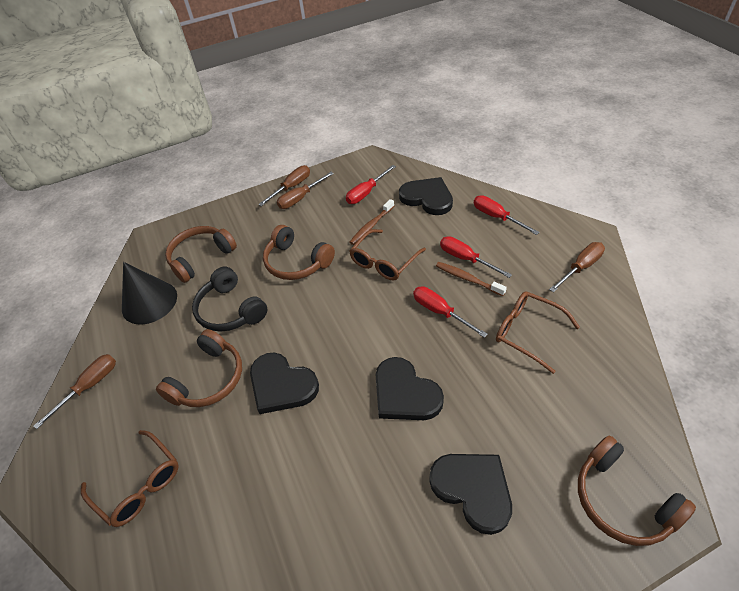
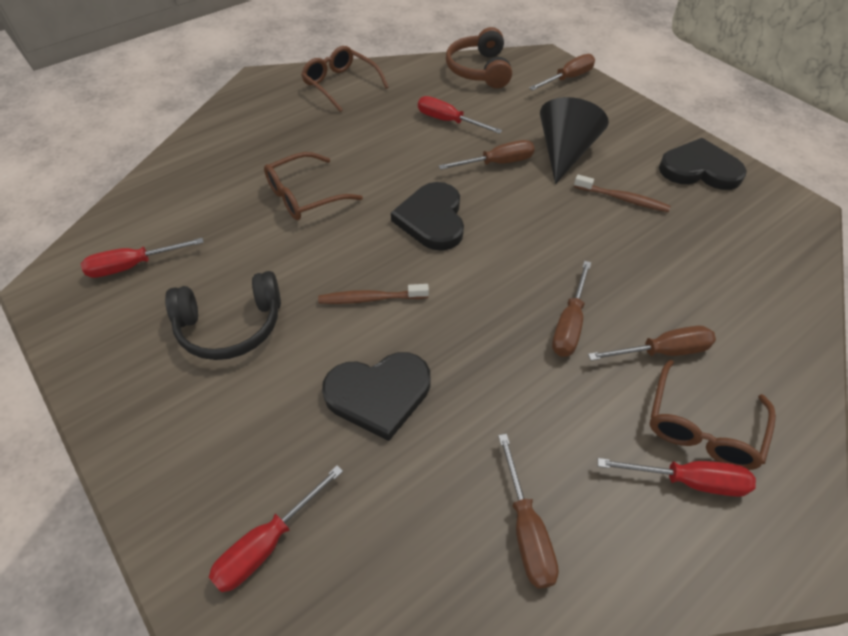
black heart: 4 -> 3
brown headphones: 4 -> 1
brown screwdriver: 4 -> 5

